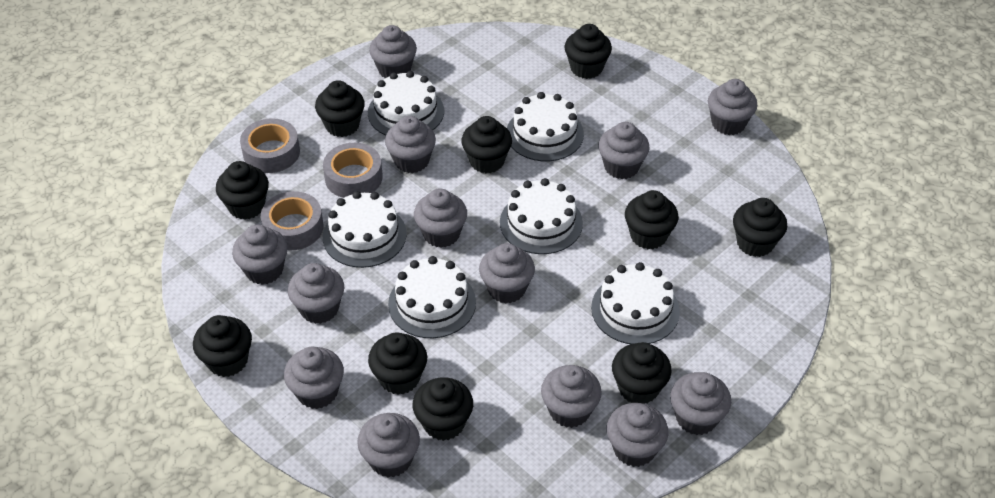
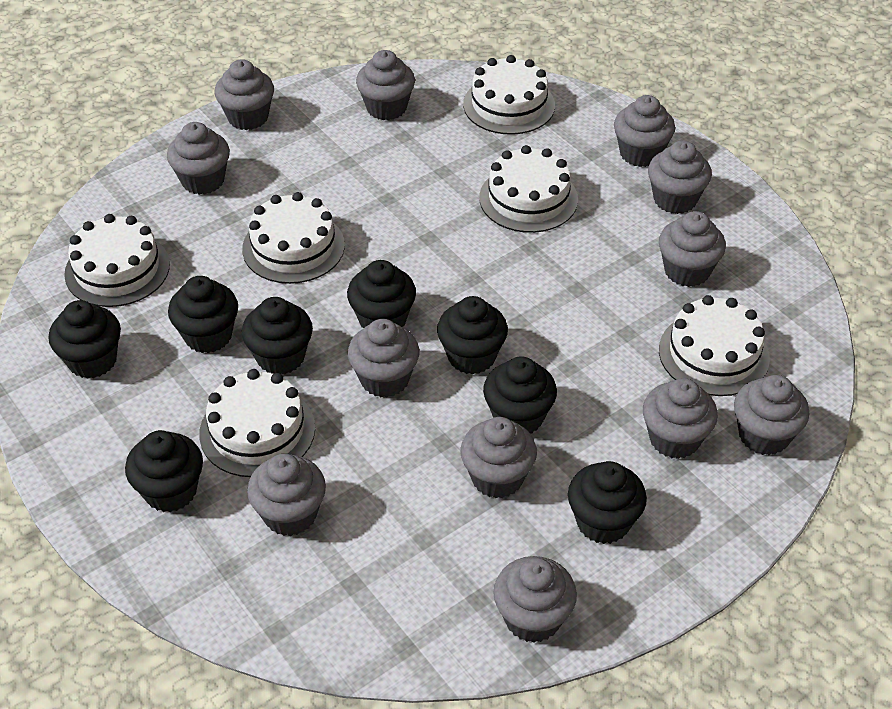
black cupcake: 10 -> 8
grey cupcake: 13 -> 12
grey tape: 3 -> 0

